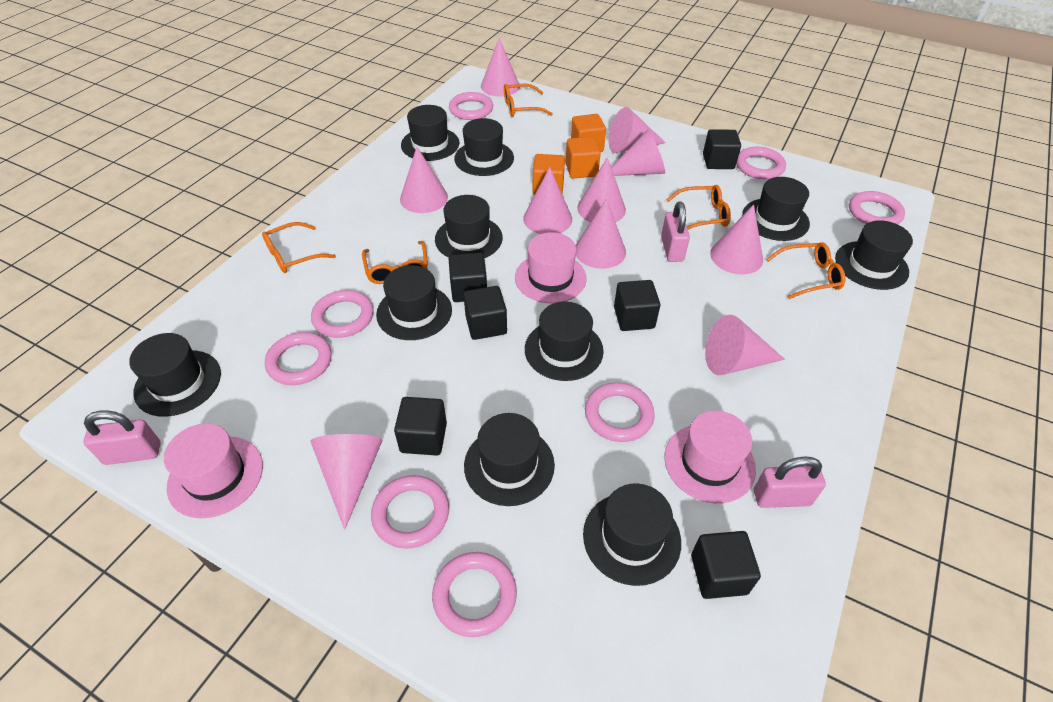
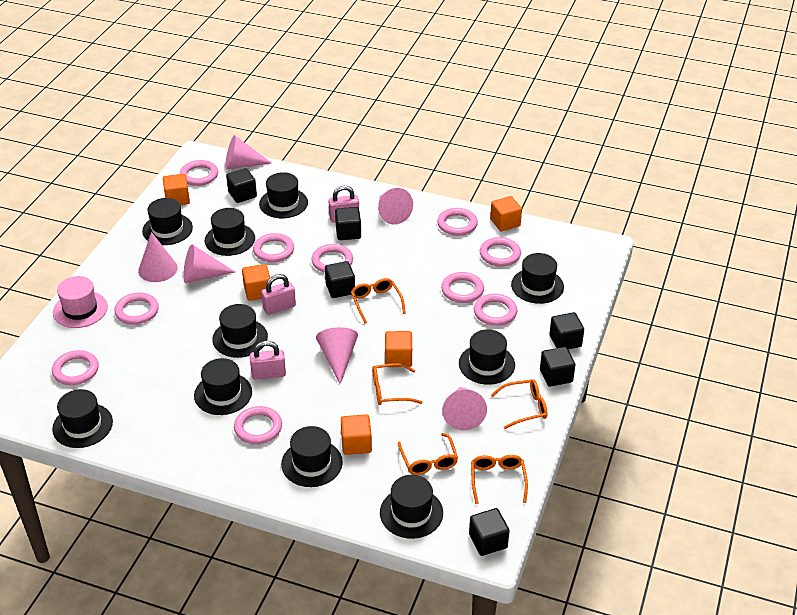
orange cube: 3 -> 5
pink cone: 10 -> 6
pink hat: 3 -> 1
pink ring: 8 -> 10

